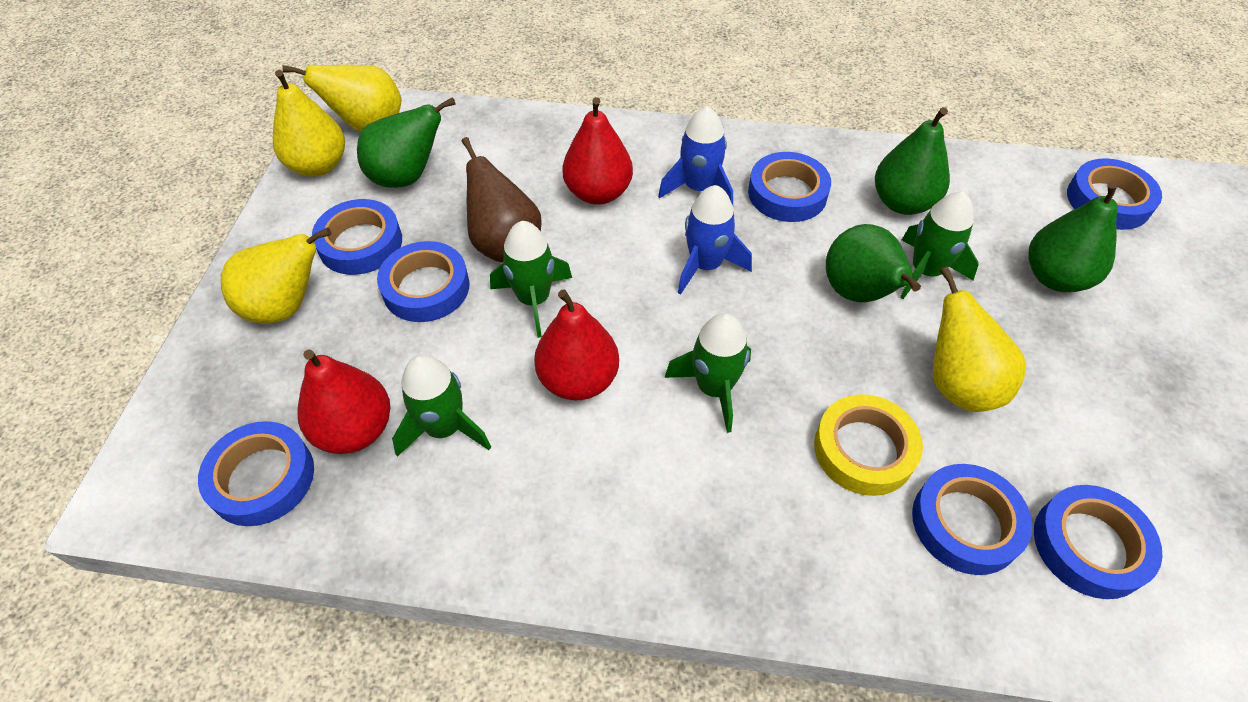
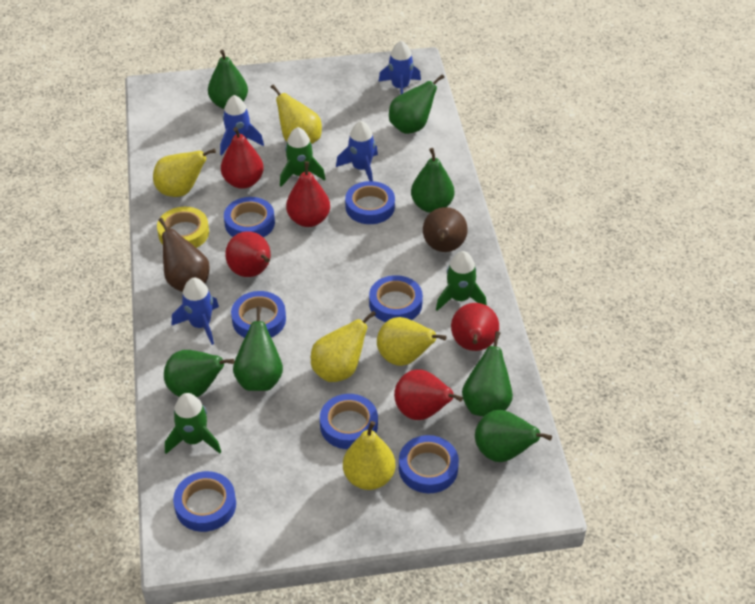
blue rocket: 2 -> 4
brown pear: 1 -> 2
green pear: 4 -> 7
green rocket: 4 -> 3
red pear: 3 -> 5
yellow pear: 4 -> 5

